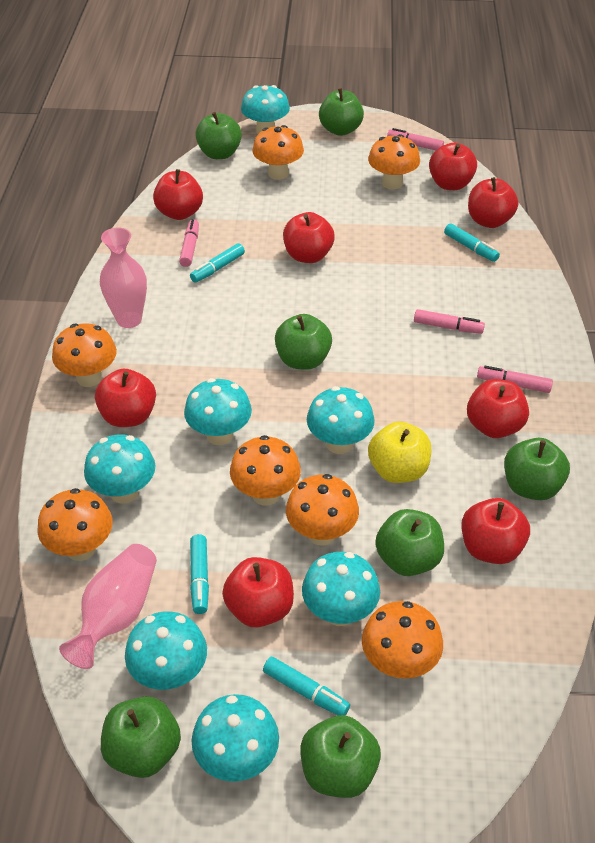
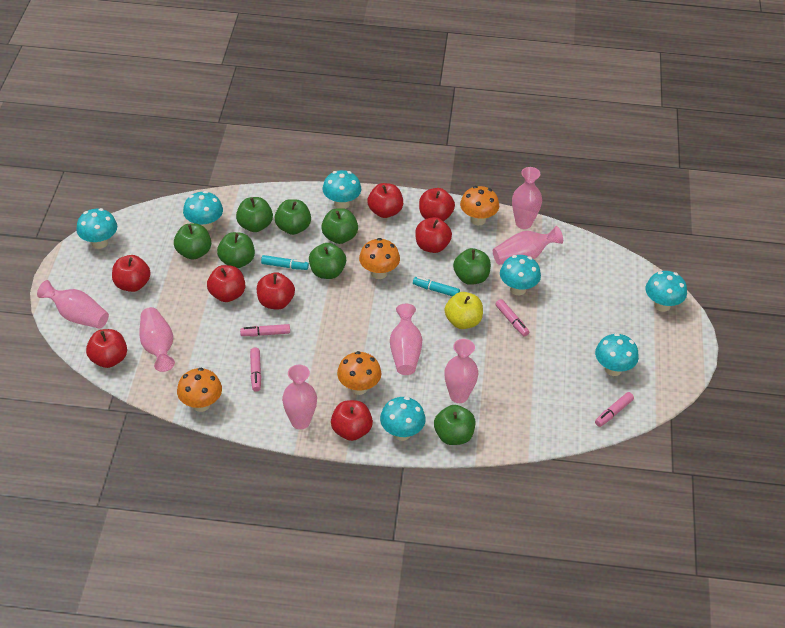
green apple: 7 -> 8
orange mushroom: 7 -> 4
pink vase: 2 -> 7
turquoise marker: 4 -> 2

